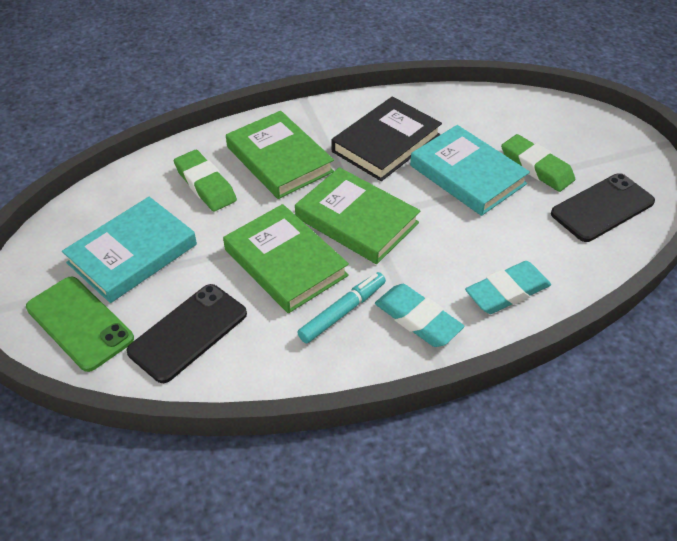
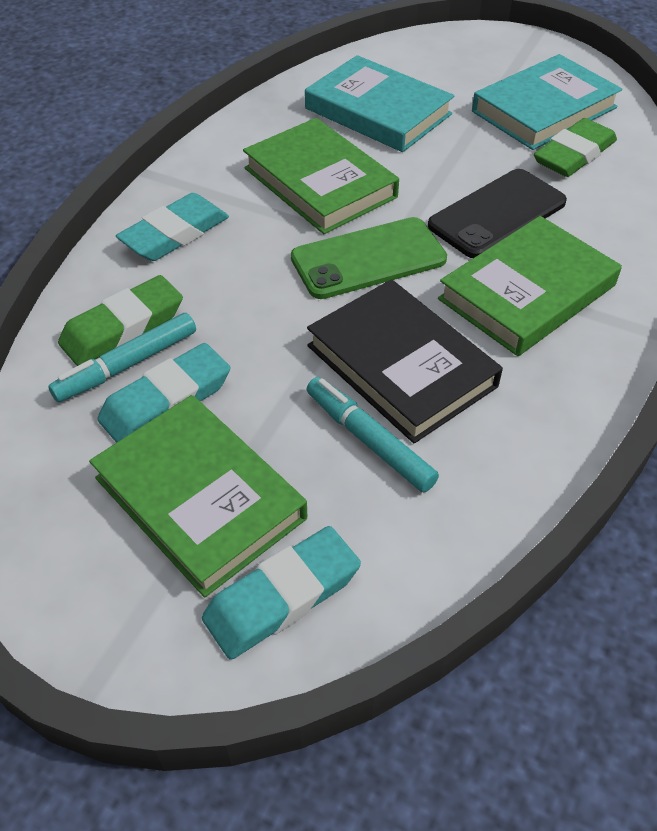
black phone: 2 -> 1
turquoise eraser: 2 -> 3
turquoise marker: 1 -> 2

